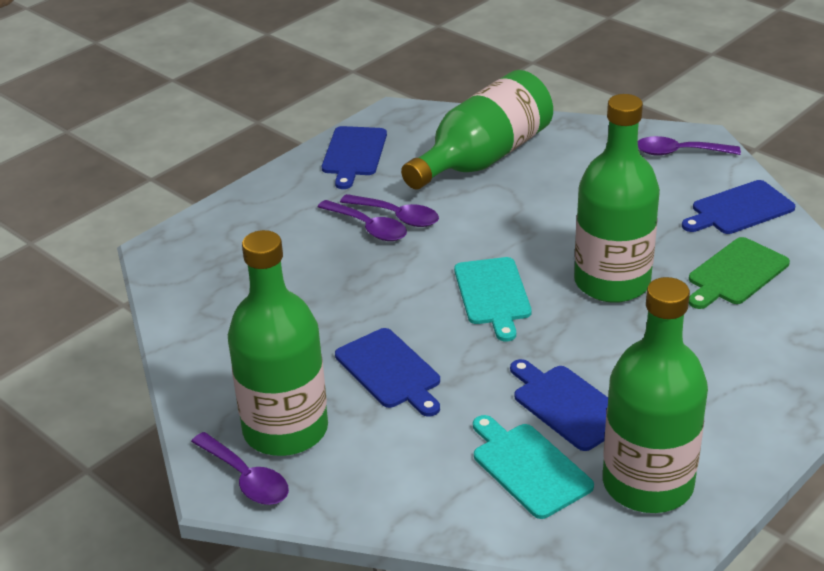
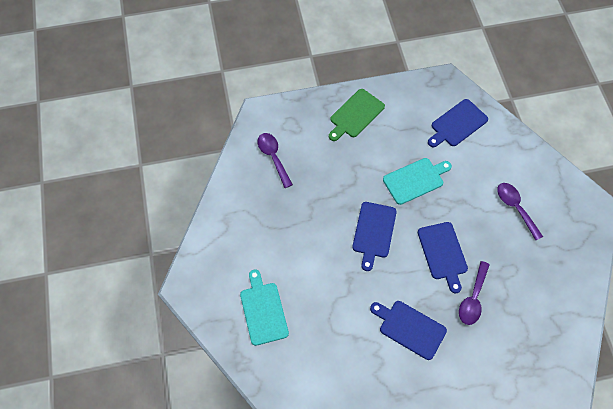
green bottle: 4 -> 0
purple spoon: 4 -> 3

